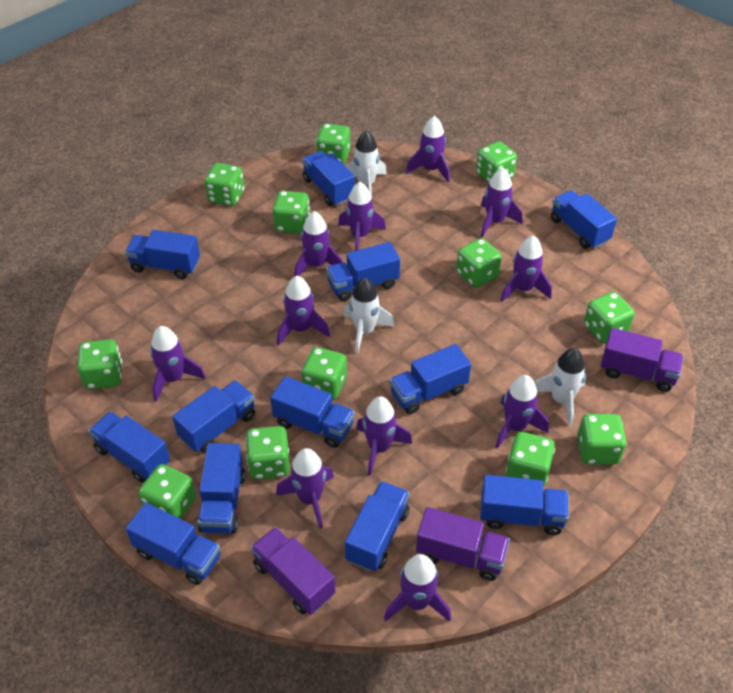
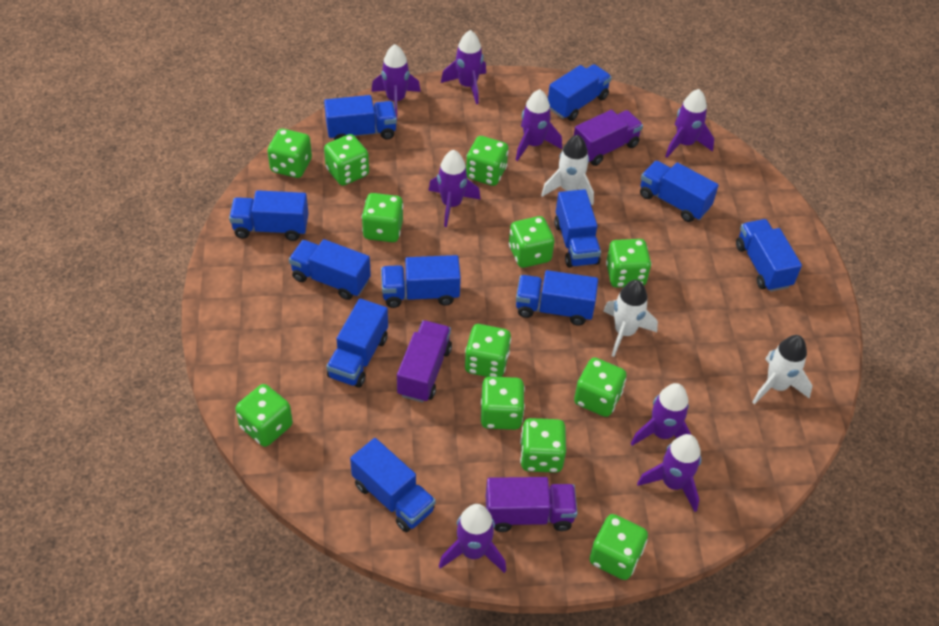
blue truck: 12 -> 11
purple rocket: 11 -> 8

